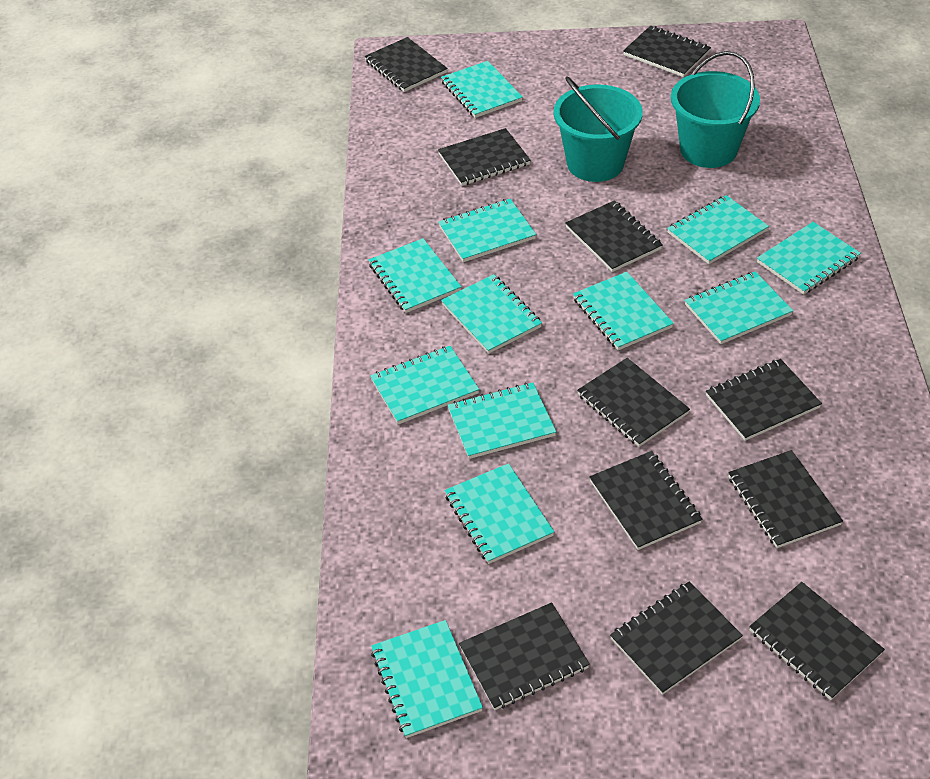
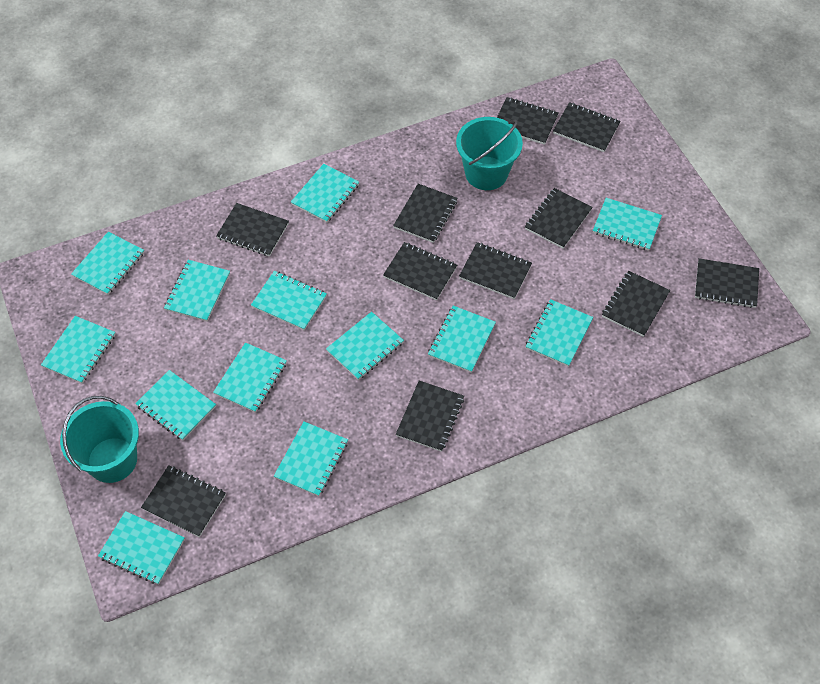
turquoise notebook: 12 -> 13

